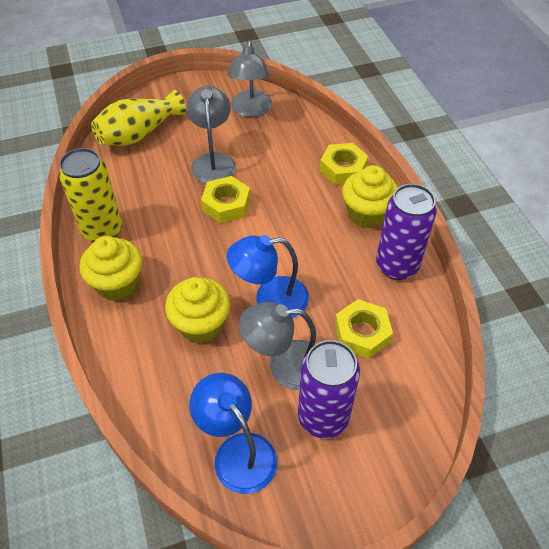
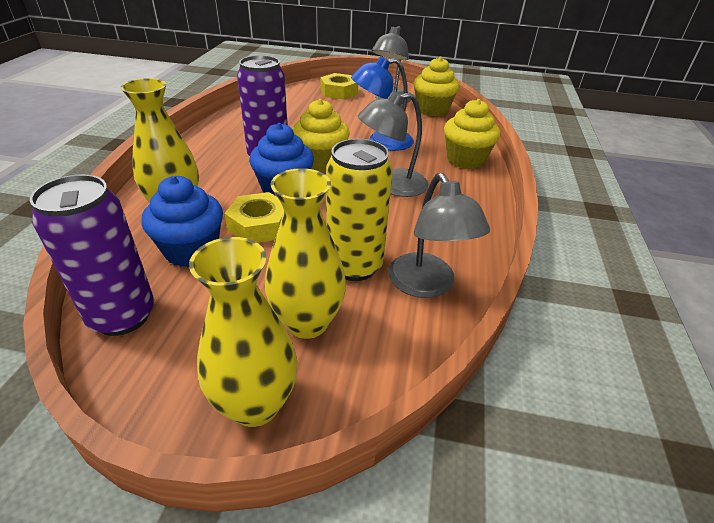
blue cupcake: 0 -> 2
blue lamp: 2 -> 1
yellow nut: 3 -> 2
yellow vase: 1 -> 3

